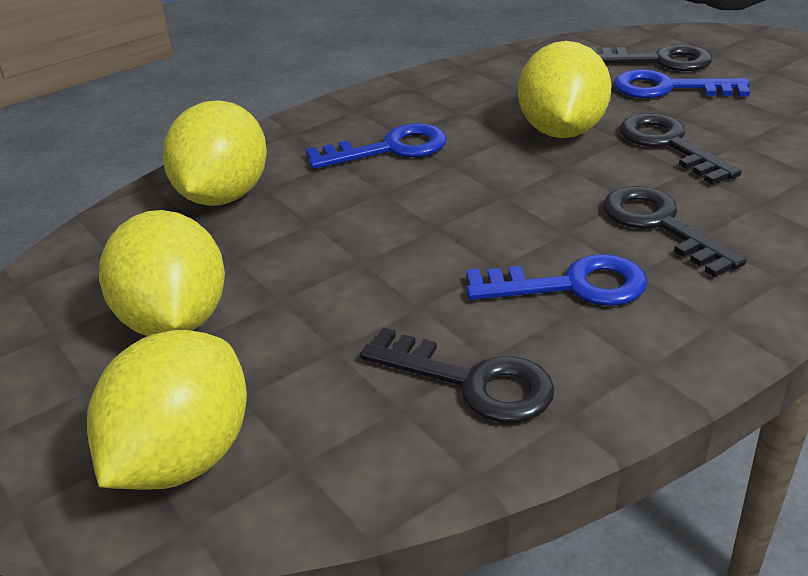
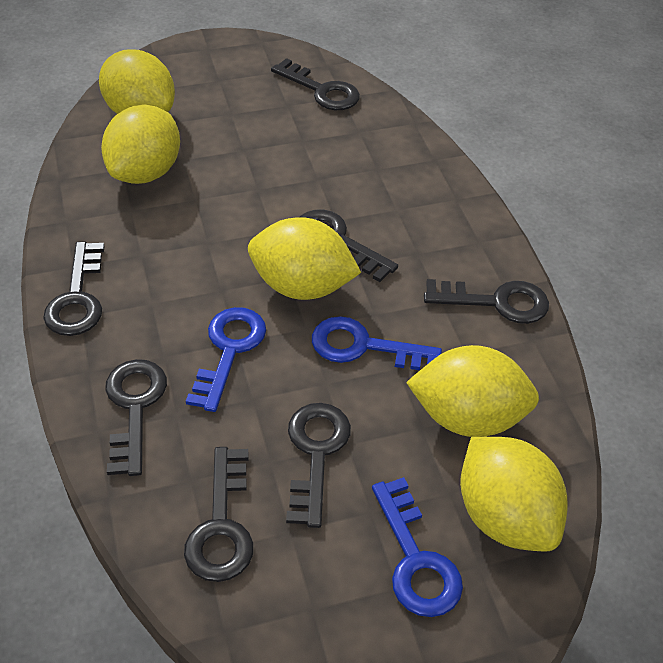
black key: 4 -> 7
yellow lemon: 4 -> 5

